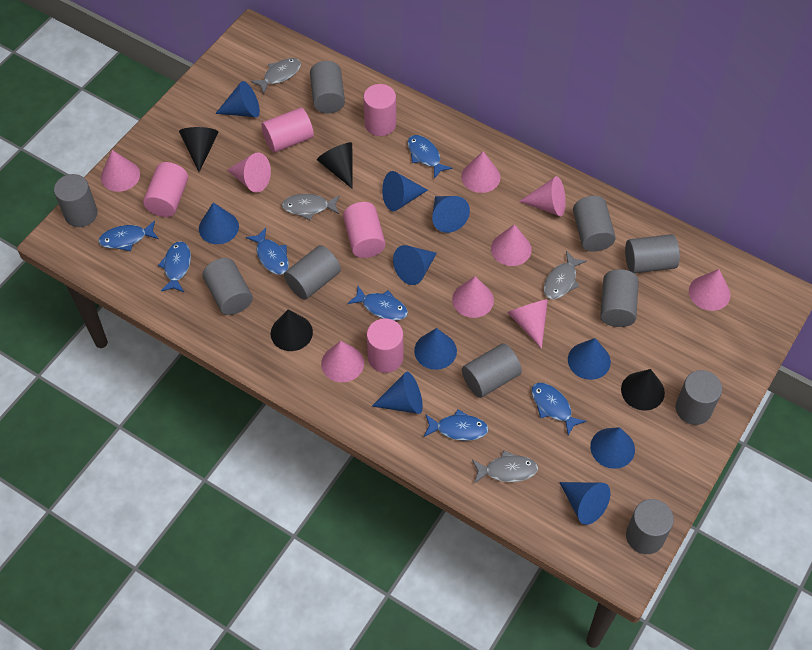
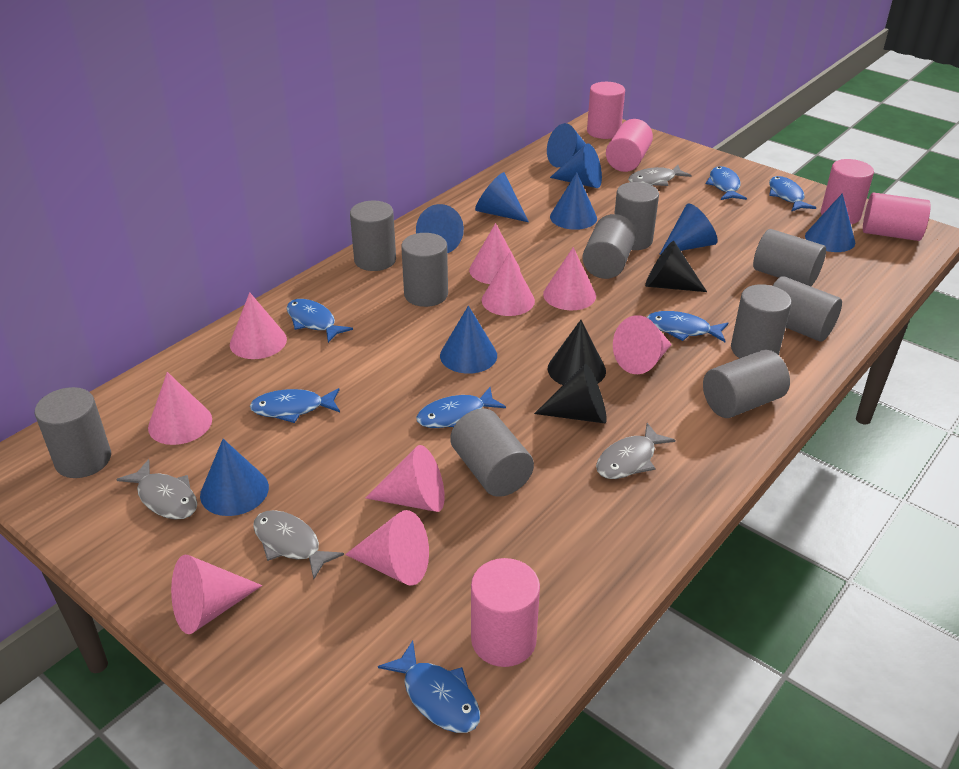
black cone: 4 -> 3
blue cone: 10 -> 9

